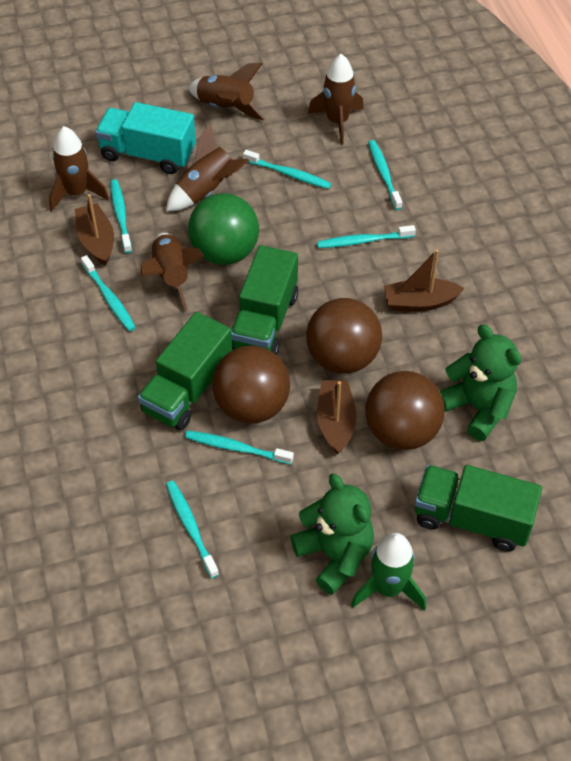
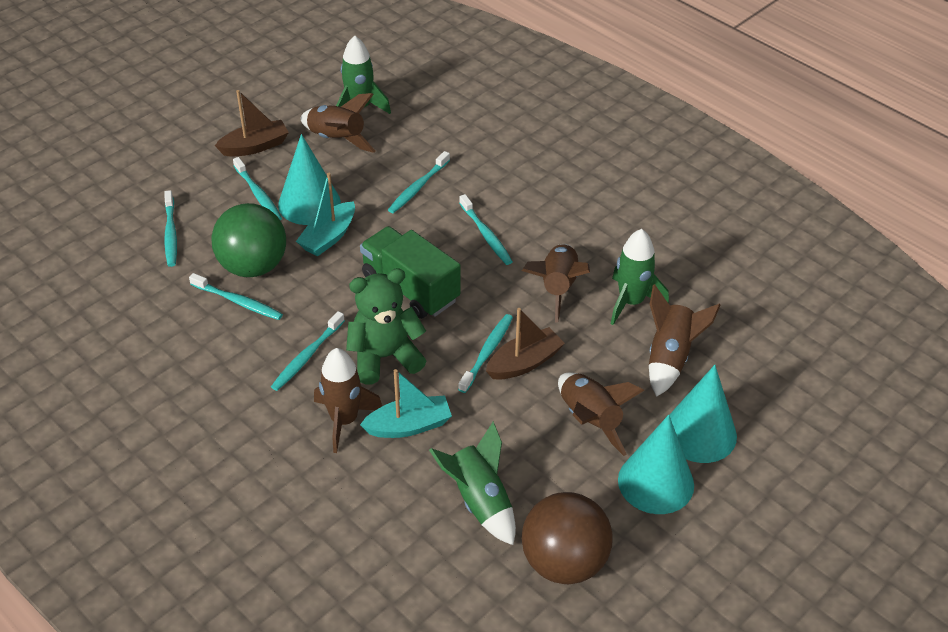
brown ball: 3 -> 1
brown boat: 3 -> 2
green rocket: 1 -> 3
green teddy bear: 2 -> 1
green truck: 3 -> 1
turquoise boat: 0 -> 2
turquoise cone: 0 -> 3
turquoise truck: 1 -> 0

